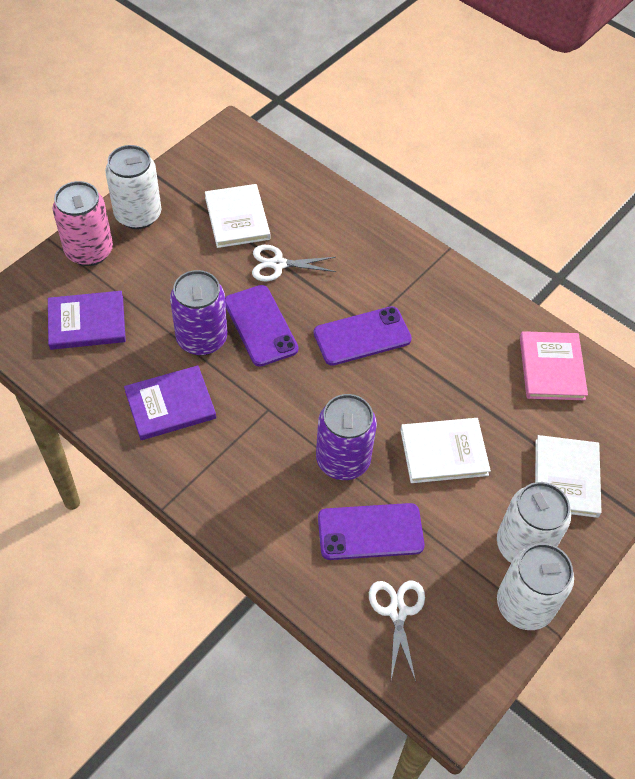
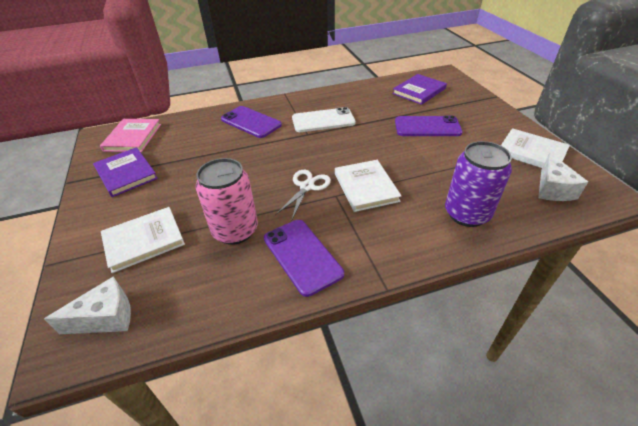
purple can: 2 -> 1
white can: 3 -> 0
white cheese: 0 -> 2
white phone: 0 -> 1
white scissors: 2 -> 1

